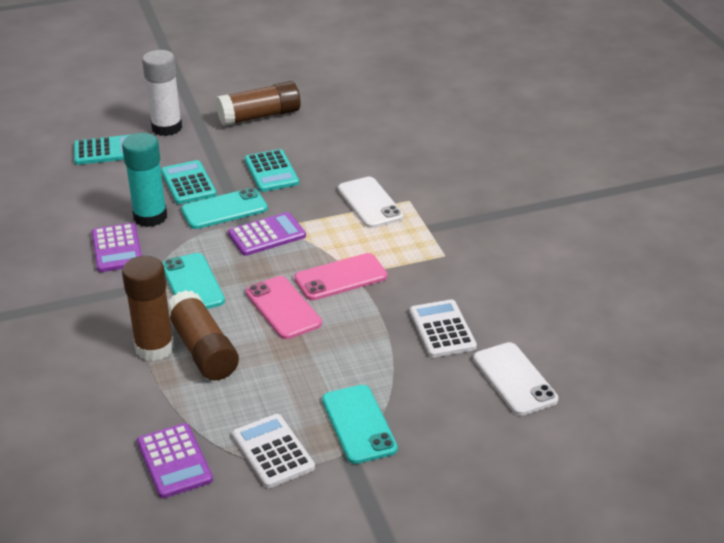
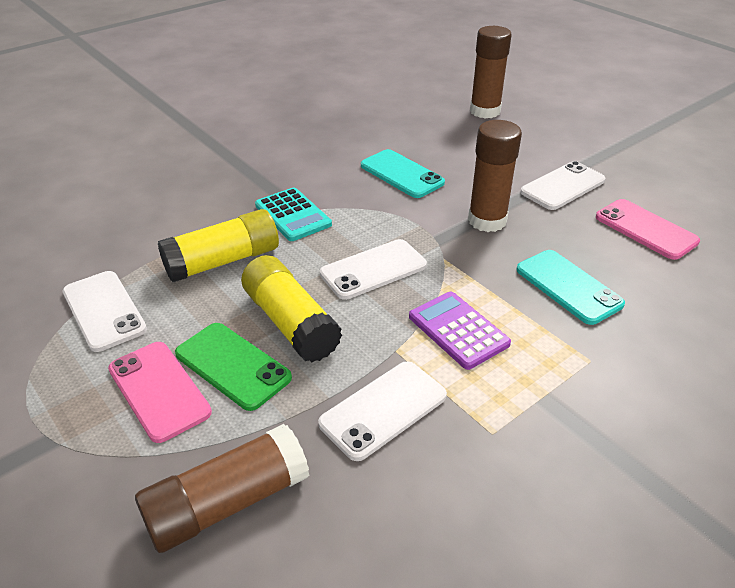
green phone: 0 -> 1
purple calculator: 3 -> 1
turquoise calculator: 3 -> 1
turquoise glue stick: 1 -> 0
turquoise phone: 3 -> 2
white calculator: 2 -> 0
white glue stick: 1 -> 0
white phone: 2 -> 4
yellow glue stick: 0 -> 2

